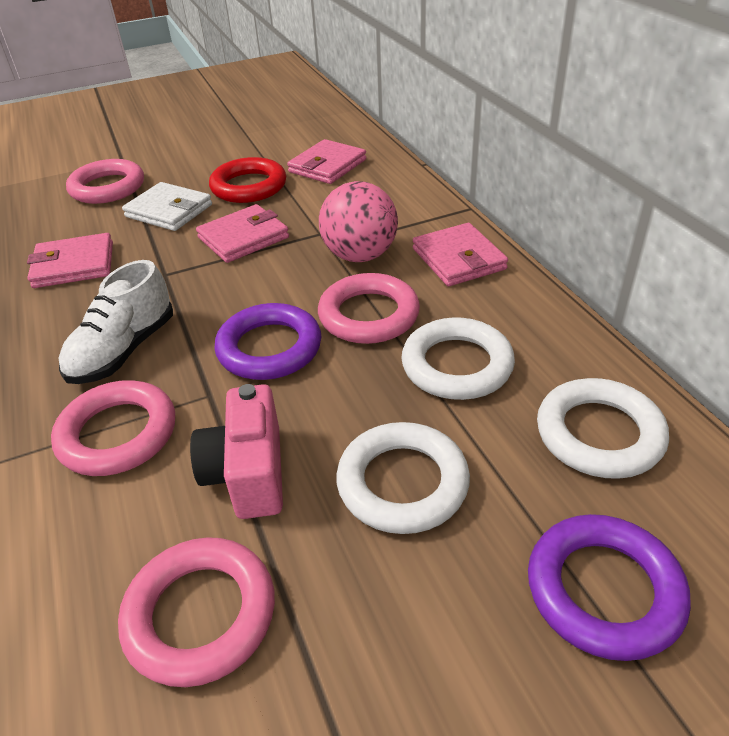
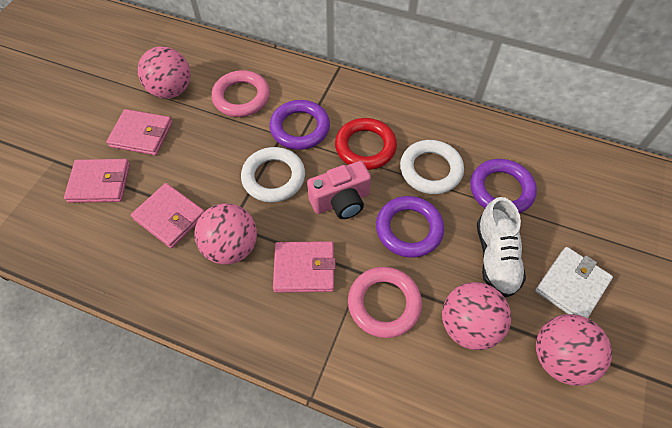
pink ball: 1 -> 4
pink ring: 4 -> 2
purple ring: 2 -> 3
white ring: 3 -> 2

